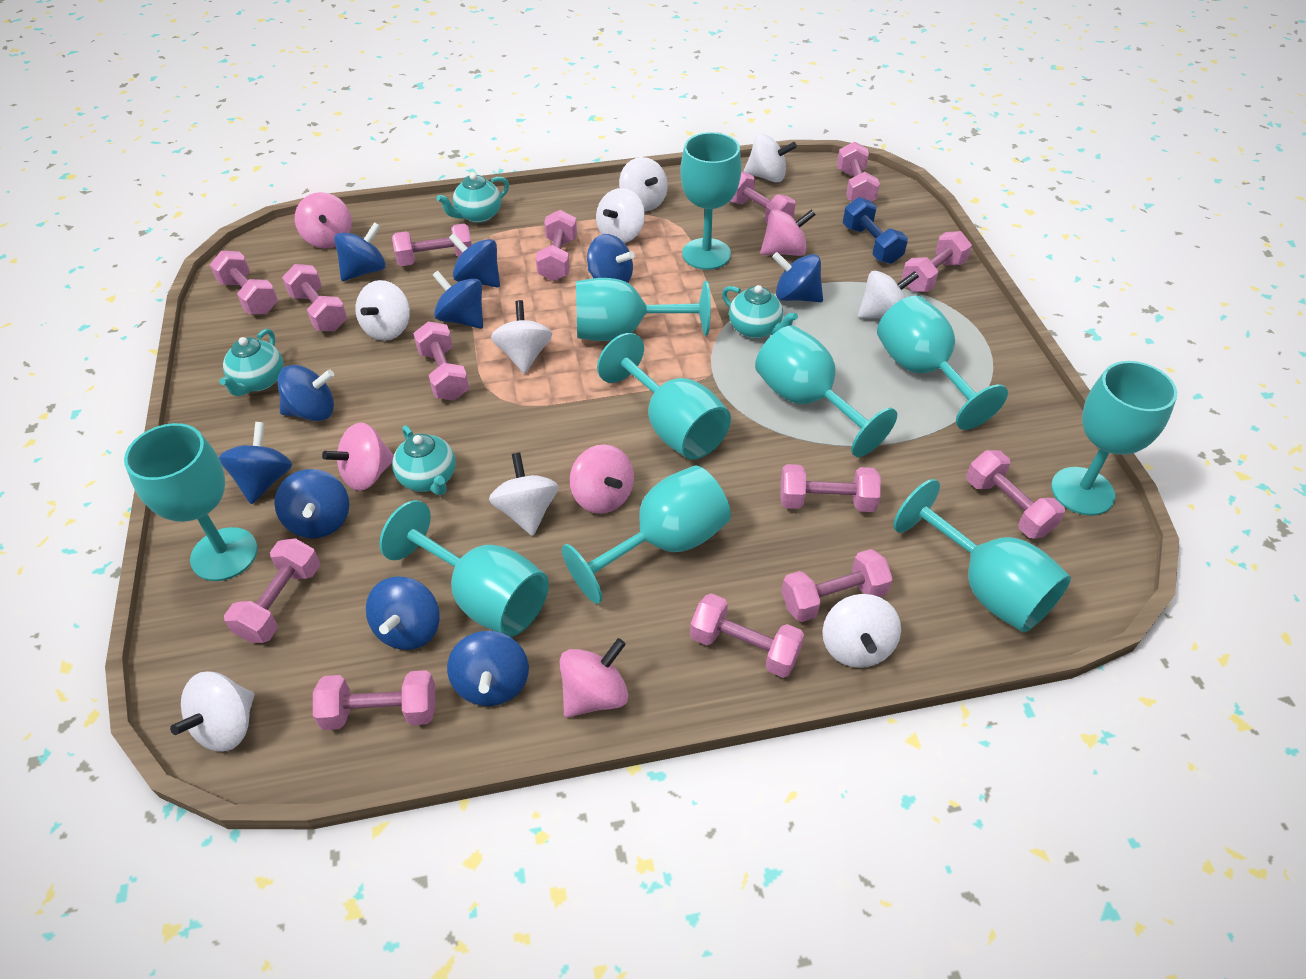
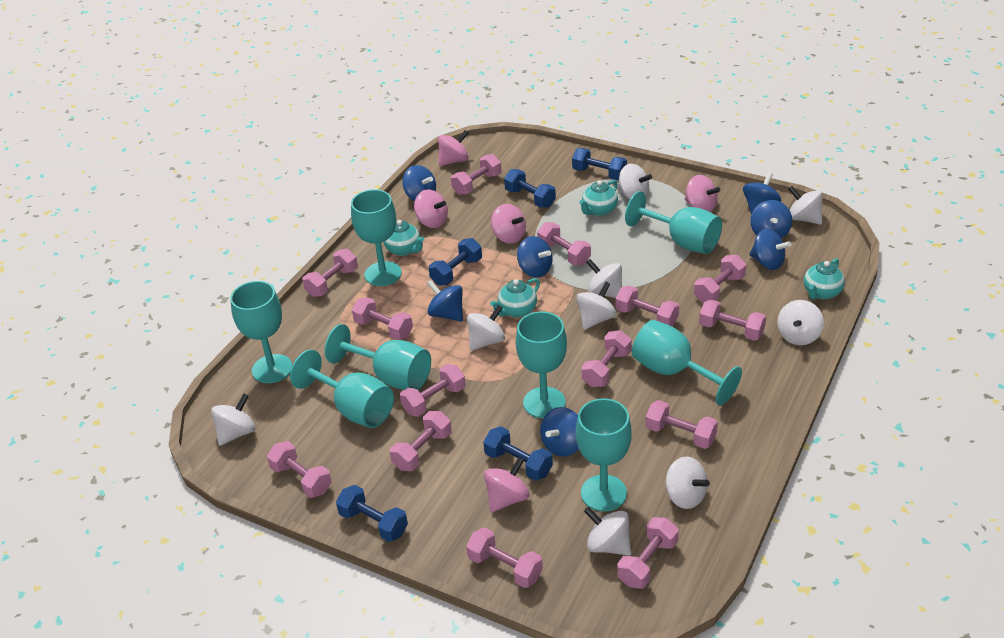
blue dumbbell: 1 -> 5
blue spinning top: 10 -> 7
turquoise goblet: 10 -> 8

